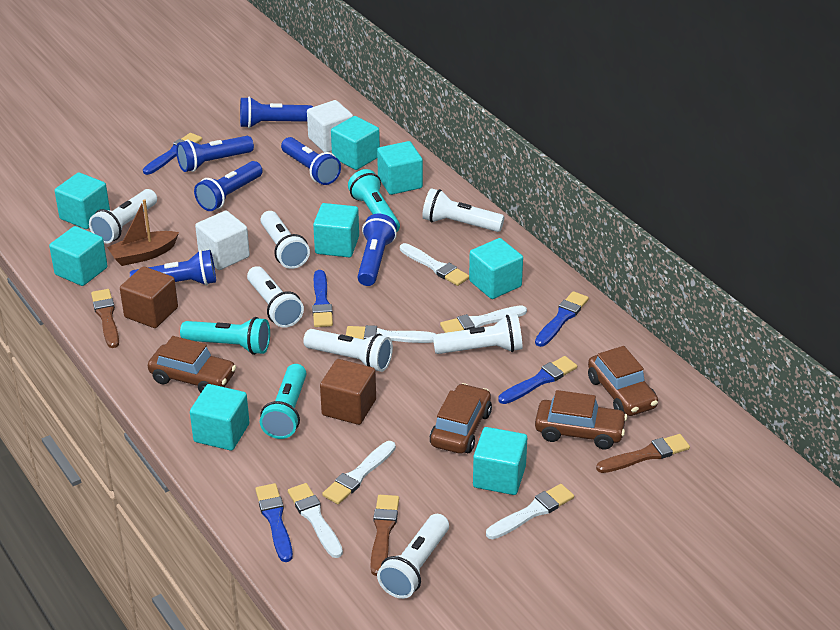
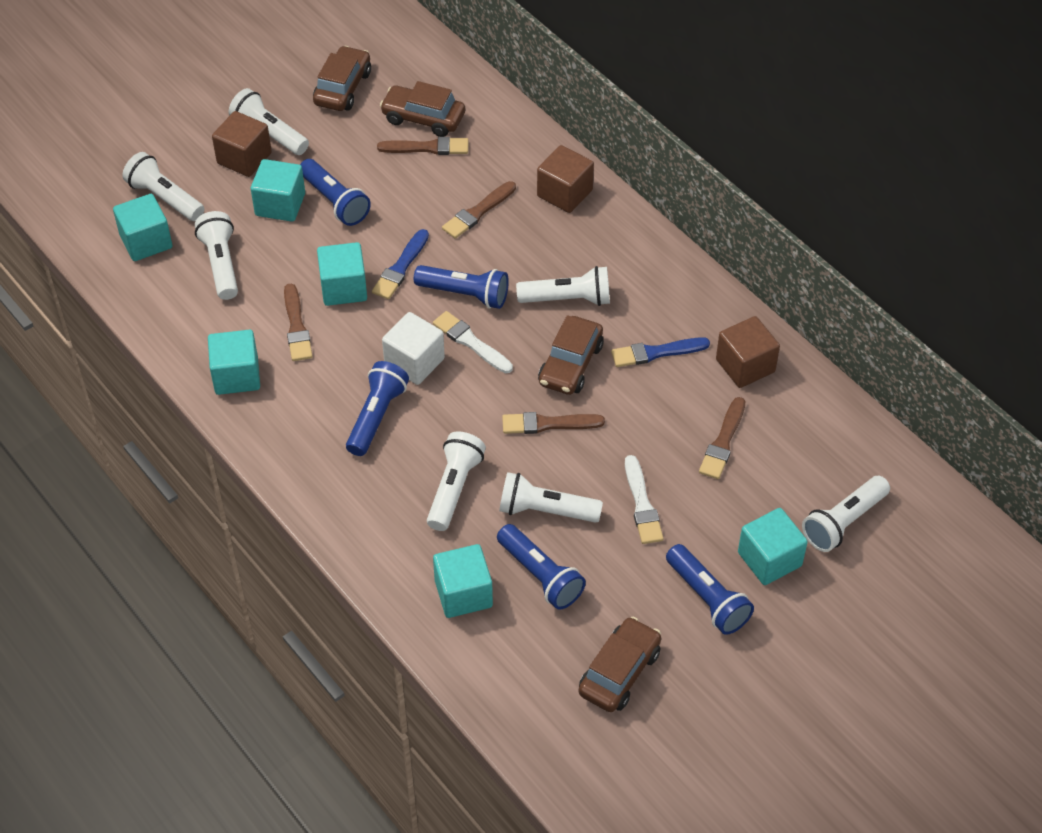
blue brush: 5 -> 2
blue flashlight: 6 -> 5
brown boat: 1 -> 0
brown brush: 3 -> 5
brown cube: 2 -> 3
turquoise cube: 8 -> 6
turquoise flashlight: 3 -> 0
white brush: 6 -> 2
white cube: 2 -> 1

